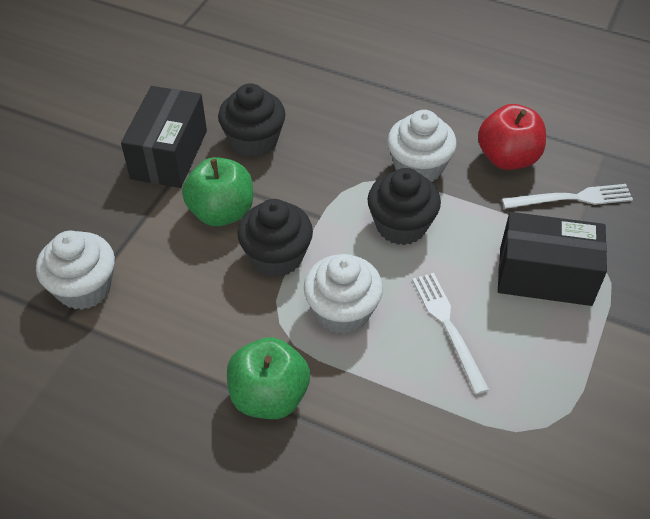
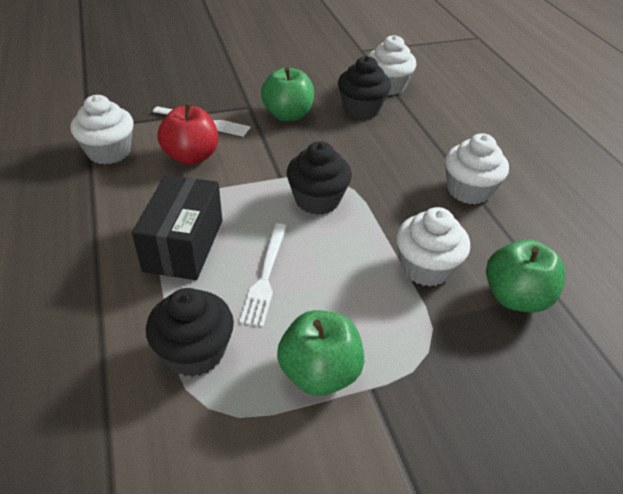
black box: 2 -> 1
green apple: 2 -> 3
white cupcake: 3 -> 4

